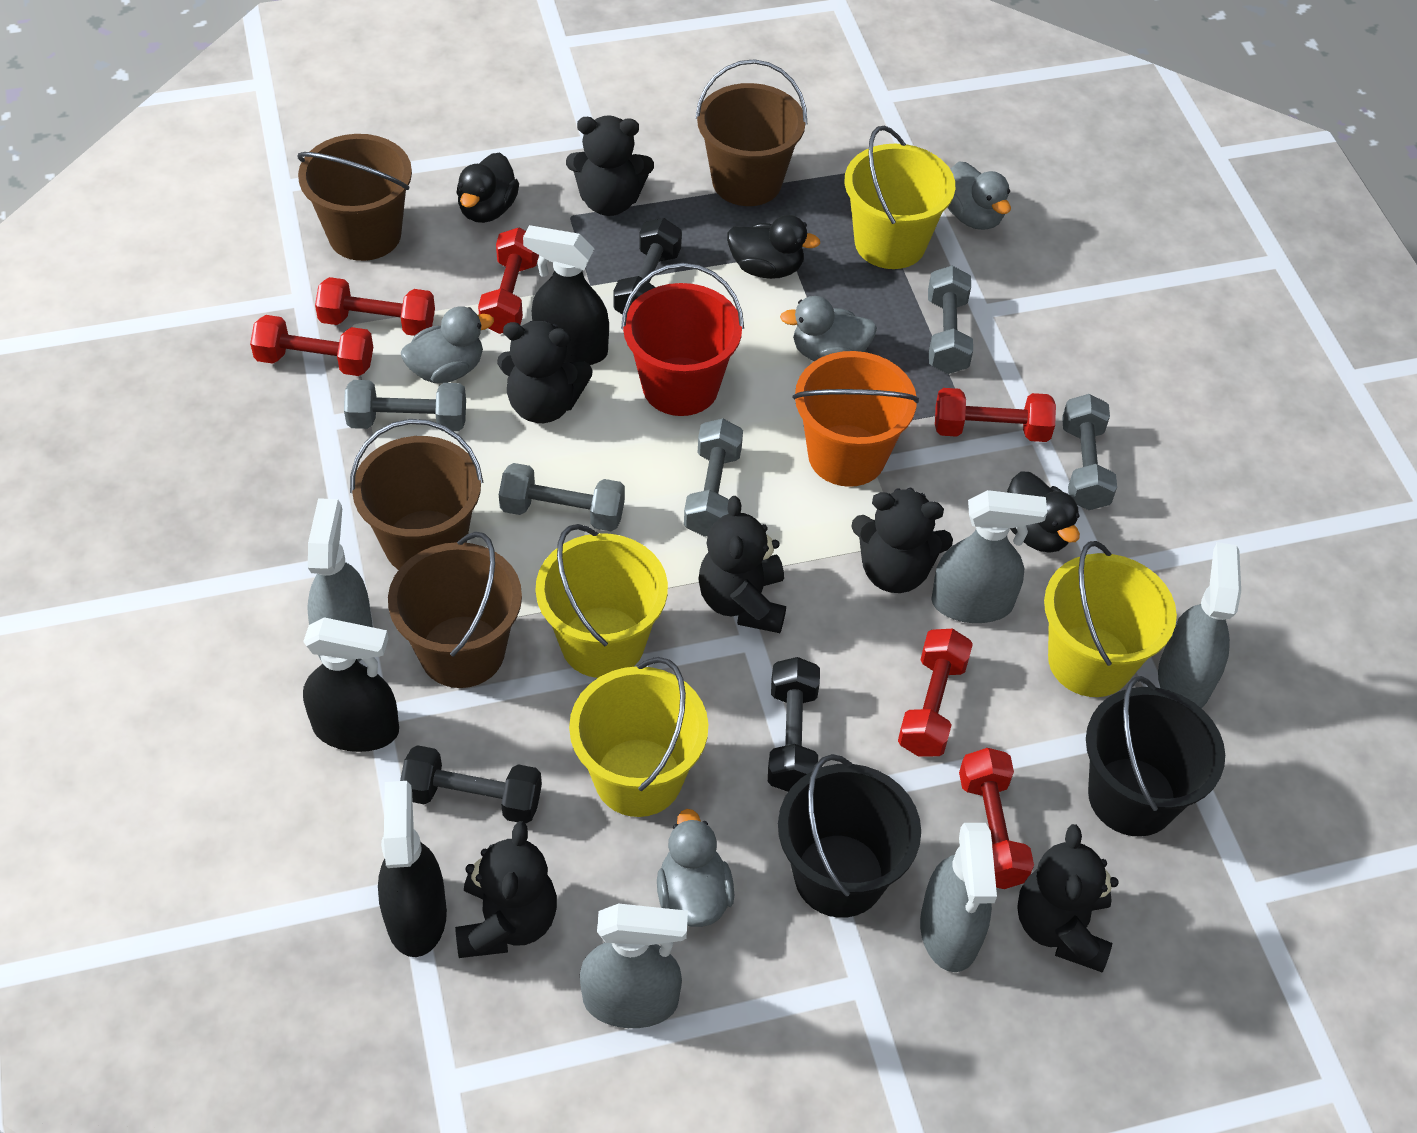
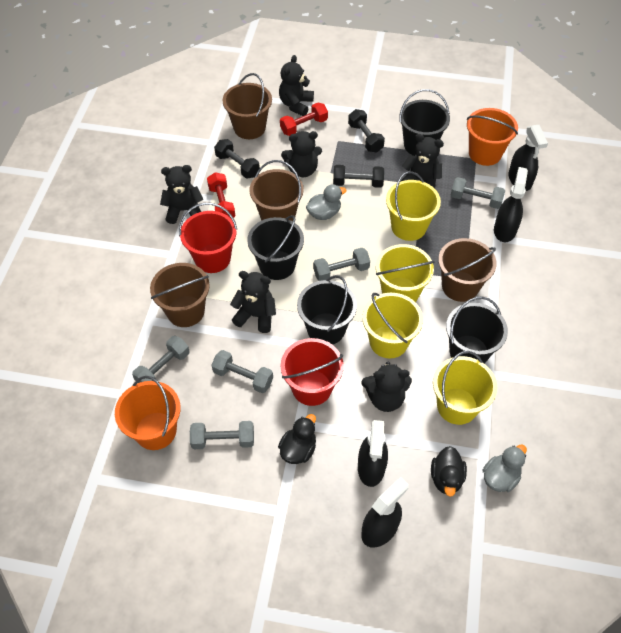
black bucket: 2 -> 4
black duck: 3 -> 2
black spray bottle: 3 -> 4
grey duck: 4 -> 2
grey spray bottle: 5 -> 0
orange bucket: 1 -> 2
red bucket: 1 -> 2
red dumbbell: 6 -> 2

